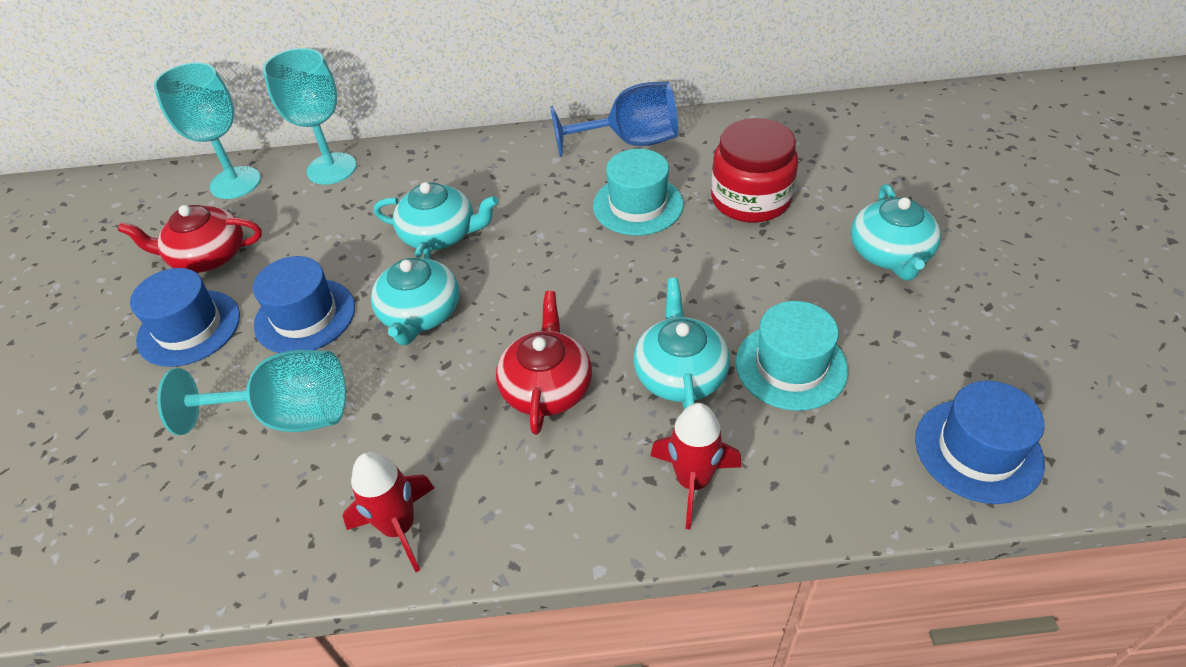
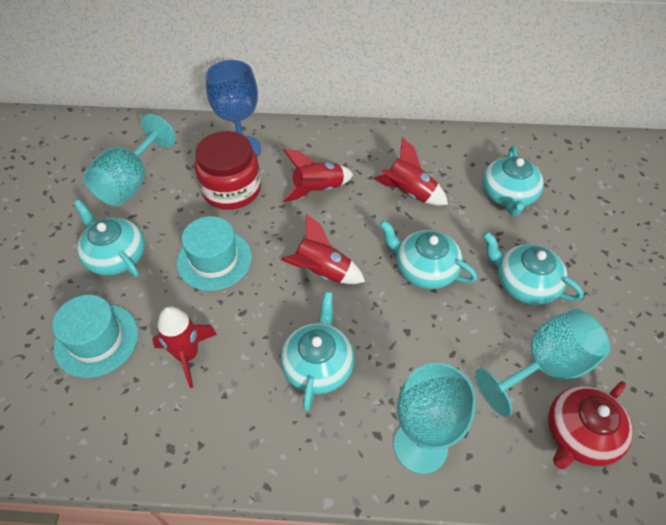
blue hat: 3 -> 0
red rocket: 2 -> 4
red teapot: 2 -> 1
turquoise teapot: 4 -> 5

